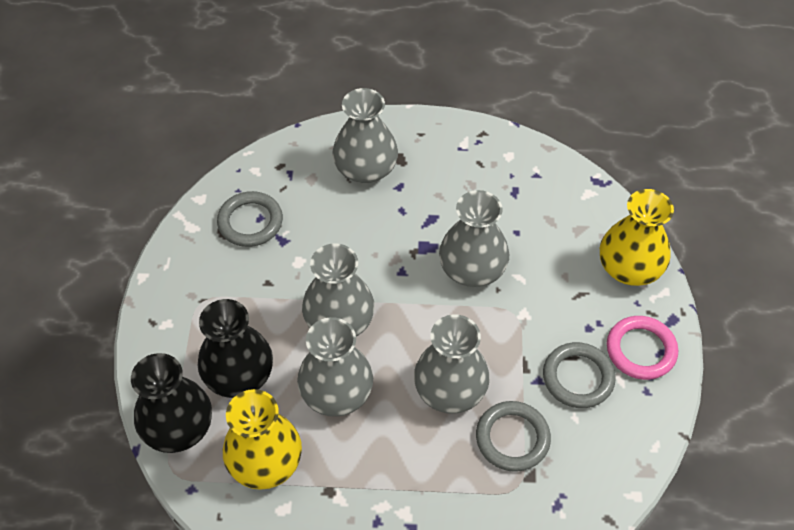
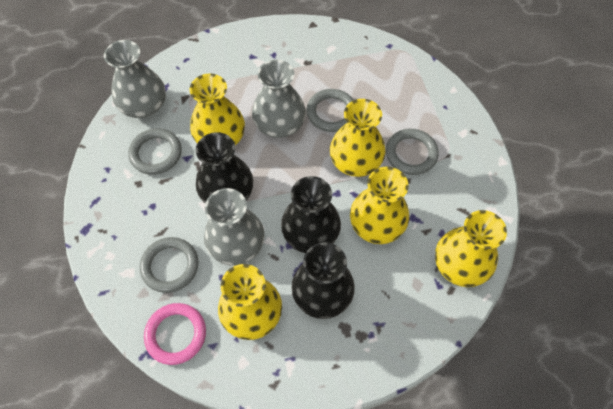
black vase: 2 -> 3
grey ring: 3 -> 4
grey vase: 5 -> 3
yellow vase: 2 -> 5

